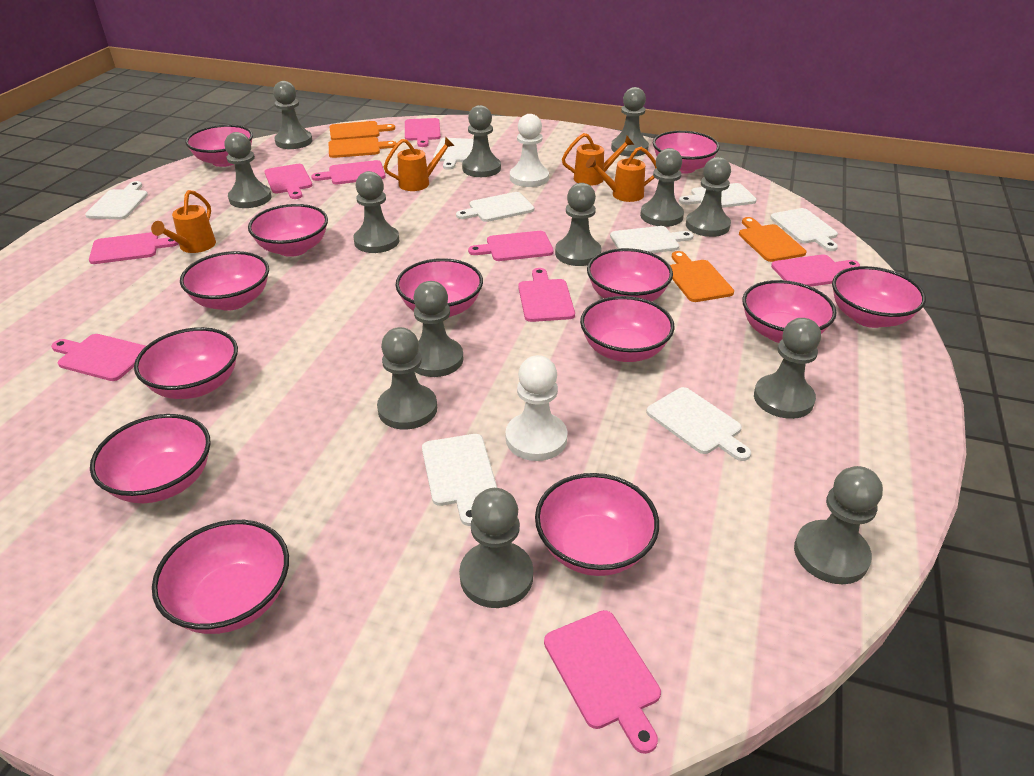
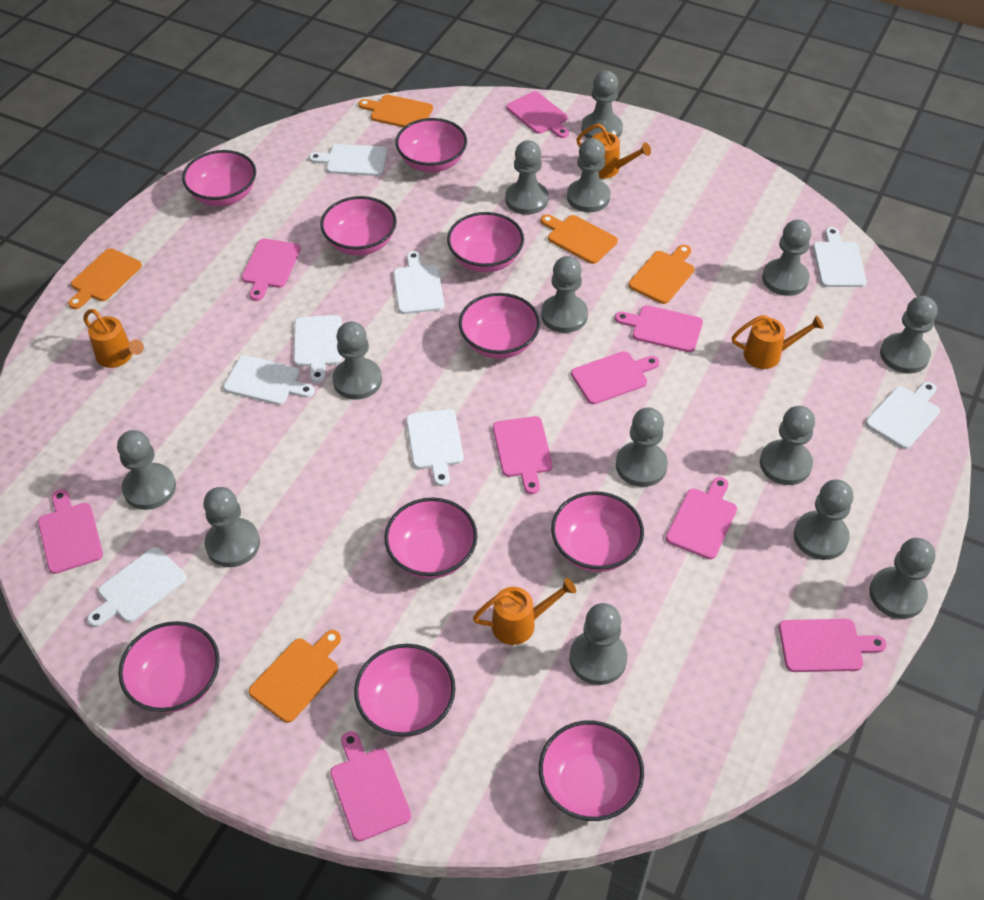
grey pawn: 13 -> 14
orange cutting board: 4 -> 5
pink bowl: 13 -> 10
white pawn: 2 -> 0

